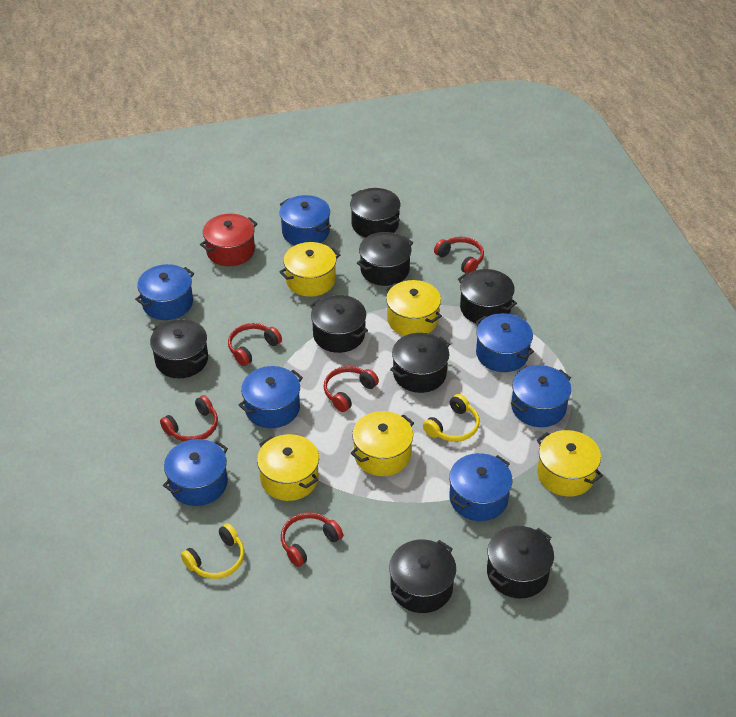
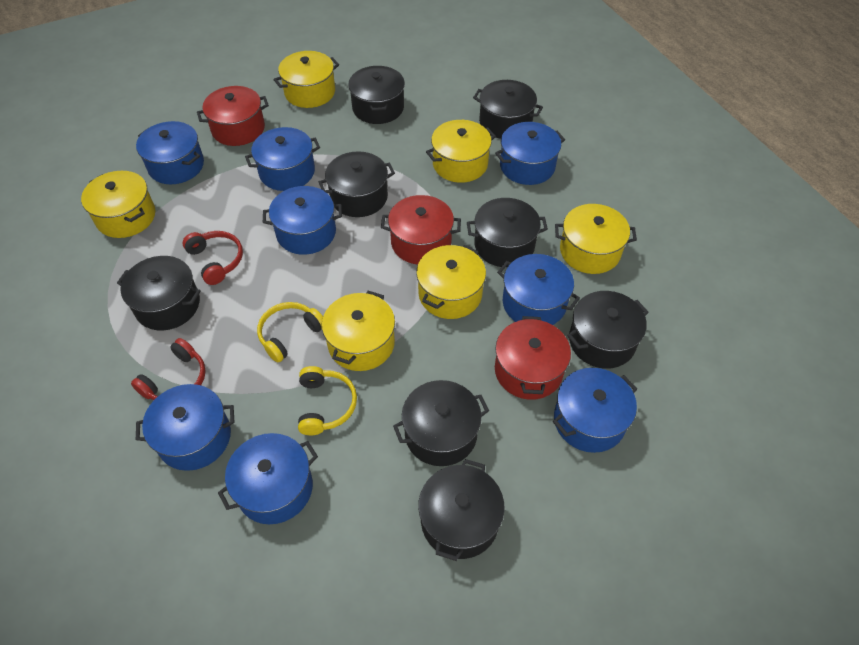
blue pot: 7 -> 8
red headphones: 5 -> 2
red pot: 1 -> 3
yellow pot: 5 -> 6

